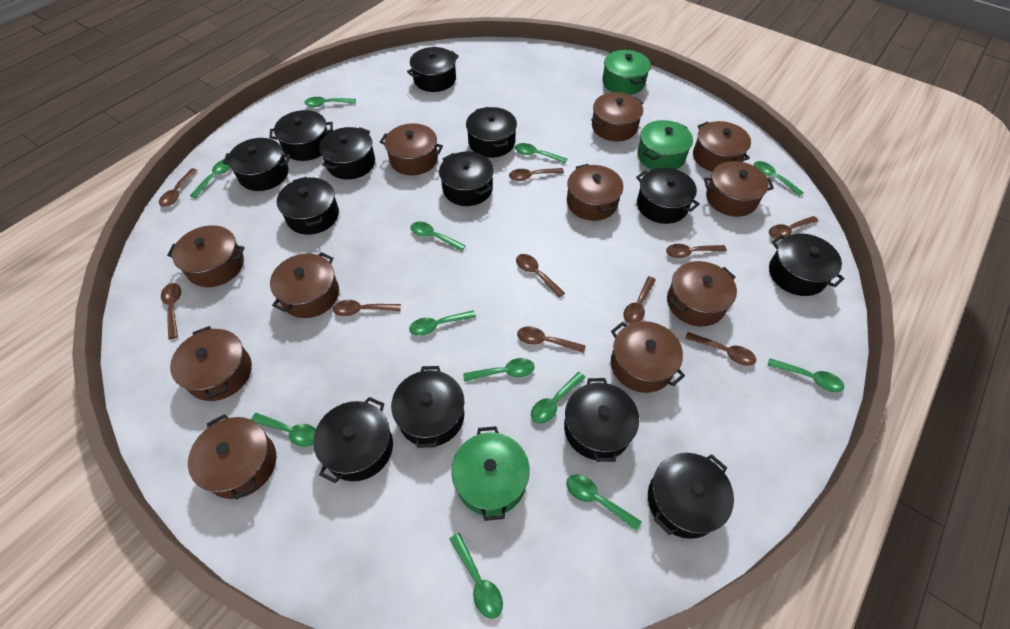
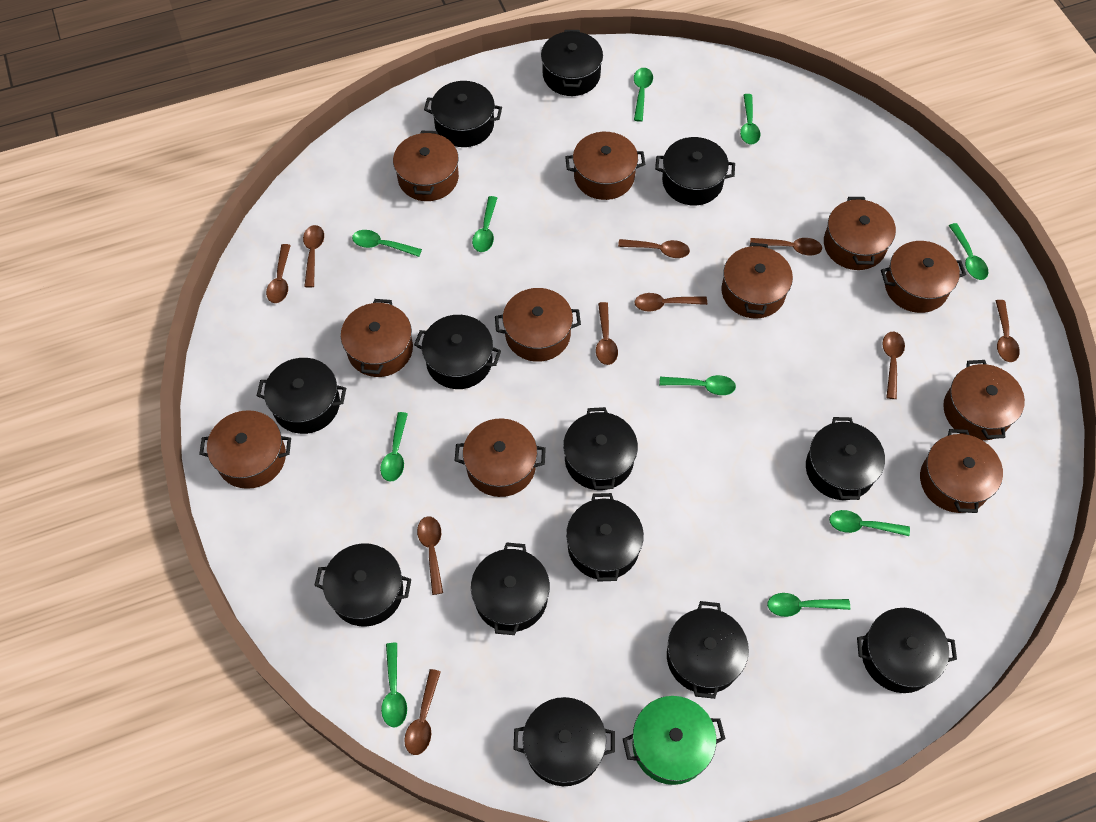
green pot: 3 -> 1
green spoon: 12 -> 10

